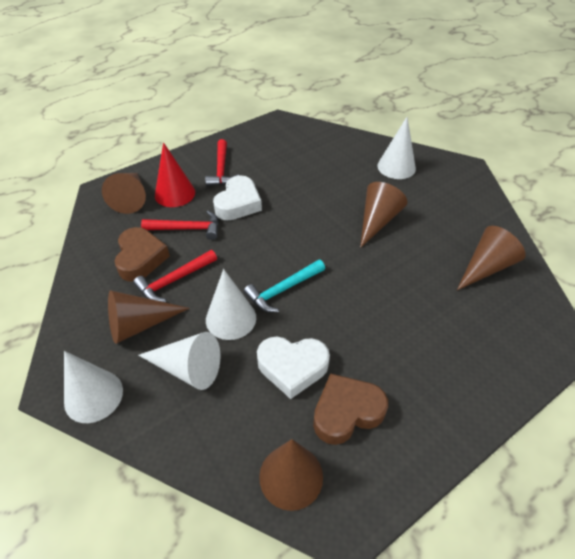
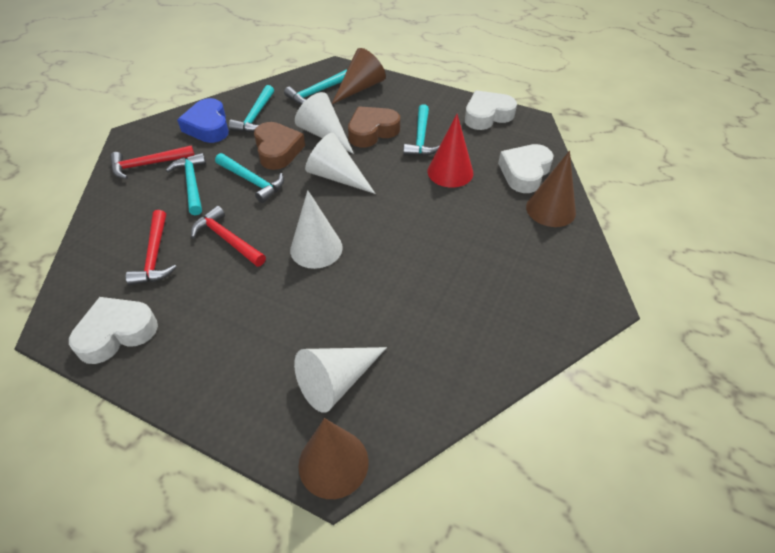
blue heart: 0 -> 1
brown cone: 5 -> 3
turquoise hammer: 1 -> 5
white heart: 2 -> 3

